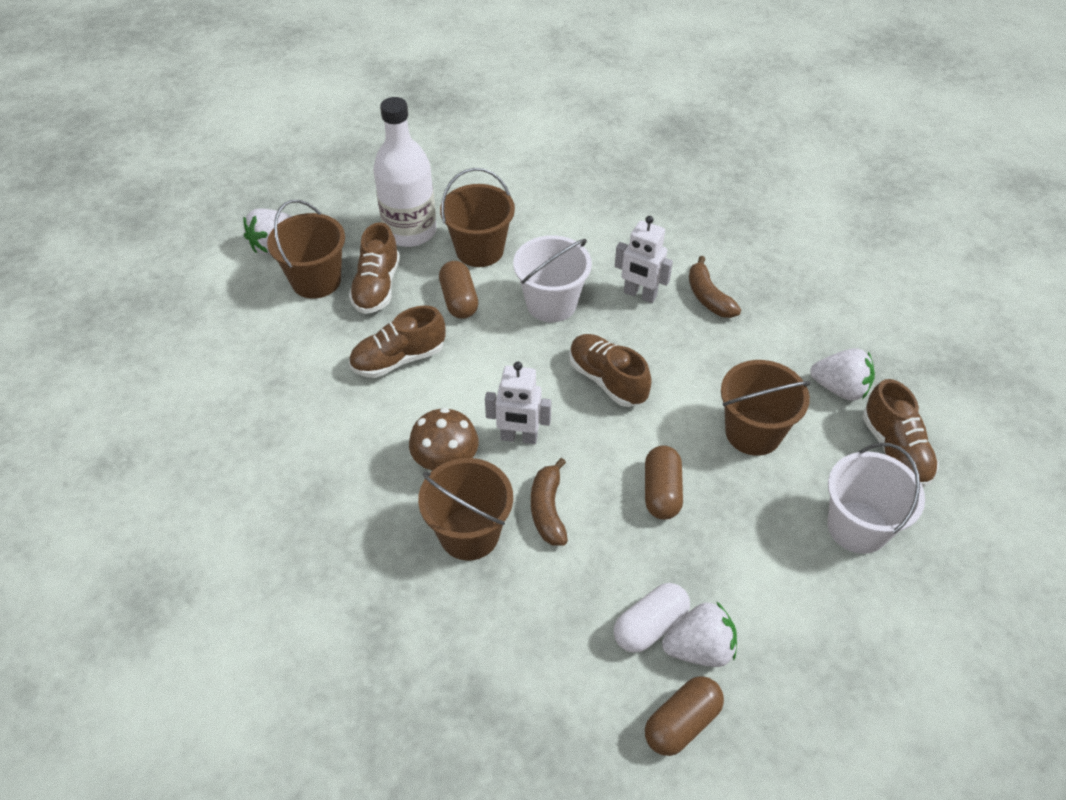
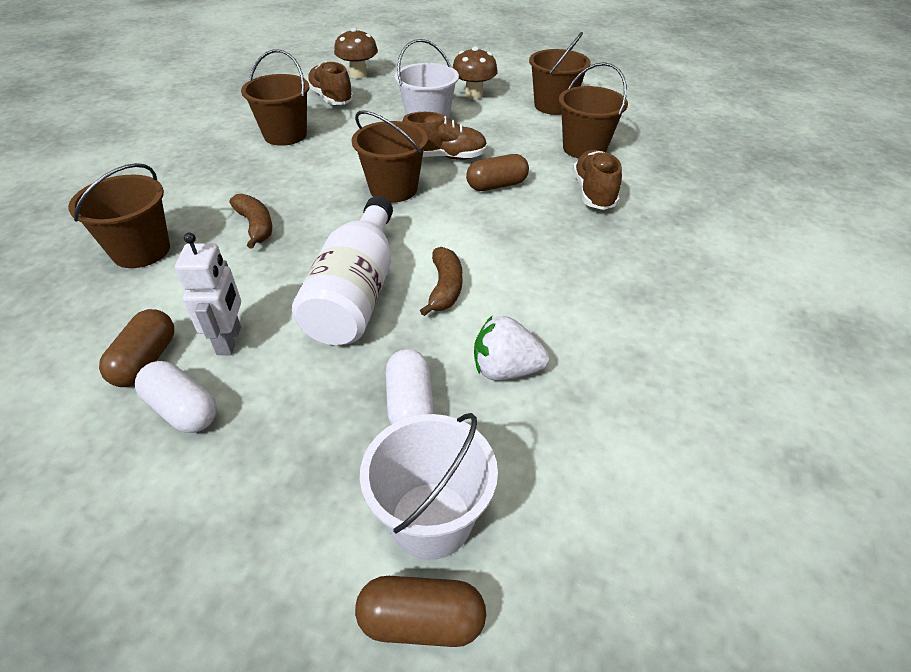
brown bucket: 4 -> 5
brown mushroom: 1 -> 2
brown shoe: 4 -> 3
white capsule: 1 -> 2
white robot: 2 -> 1
white strawberry: 3 -> 1

